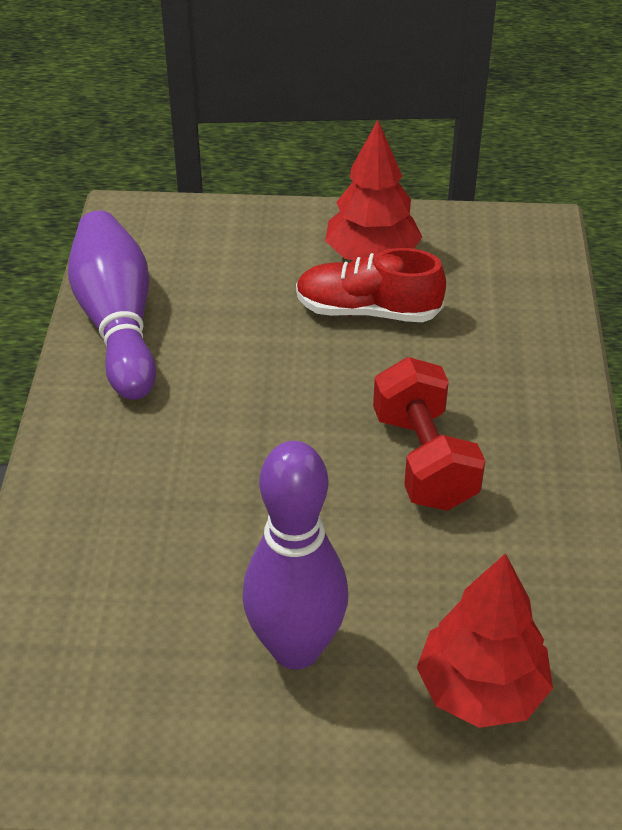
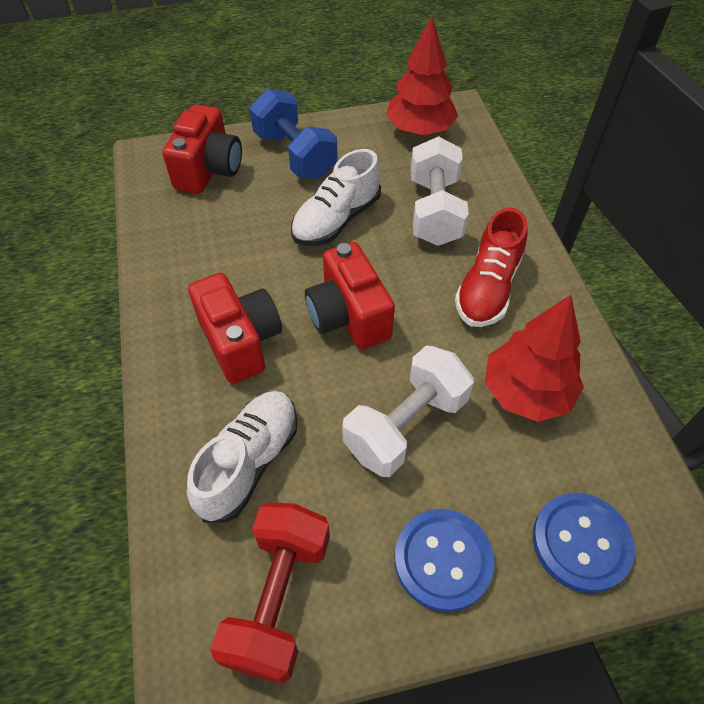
blue button: 0 -> 2
blue dumbbell: 0 -> 1
purple bowling pin: 2 -> 0
red camera: 0 -> 3
white dumbbell: 0 -> 2
white shoe: 0 -> 2

